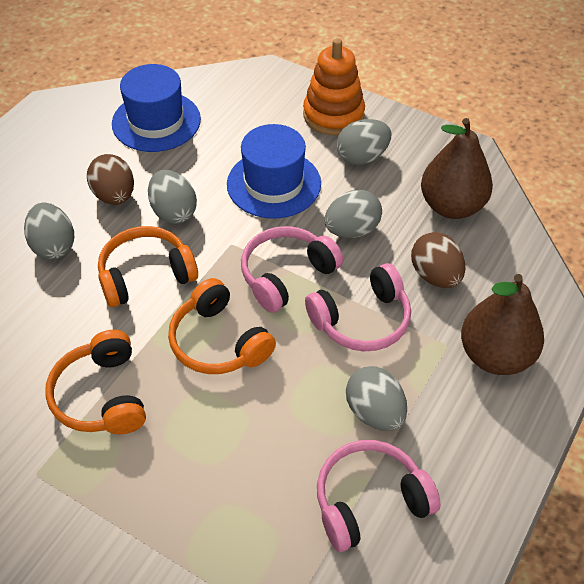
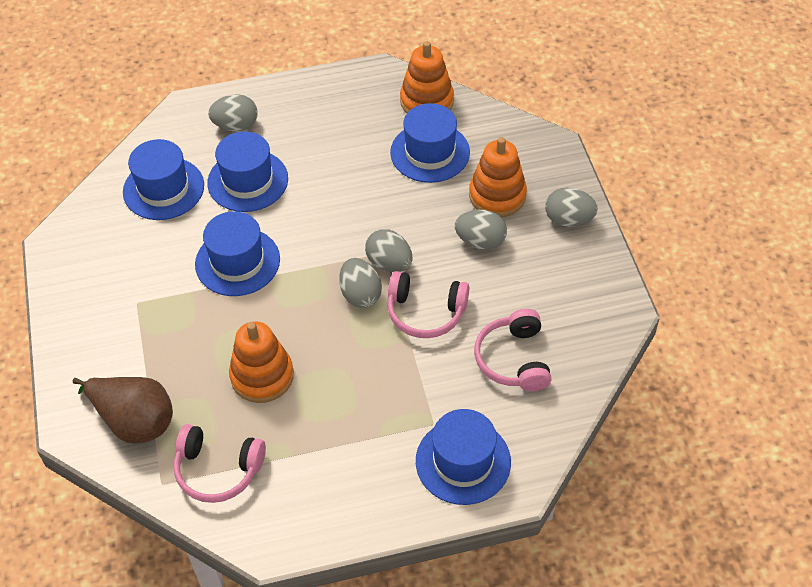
blue hat: 2 -> 5
brown egg: 2 -> 0
brown pear: 2 -> 1
orange headphones: 3 -> 0
orange stacking toy: 1 -> 3

